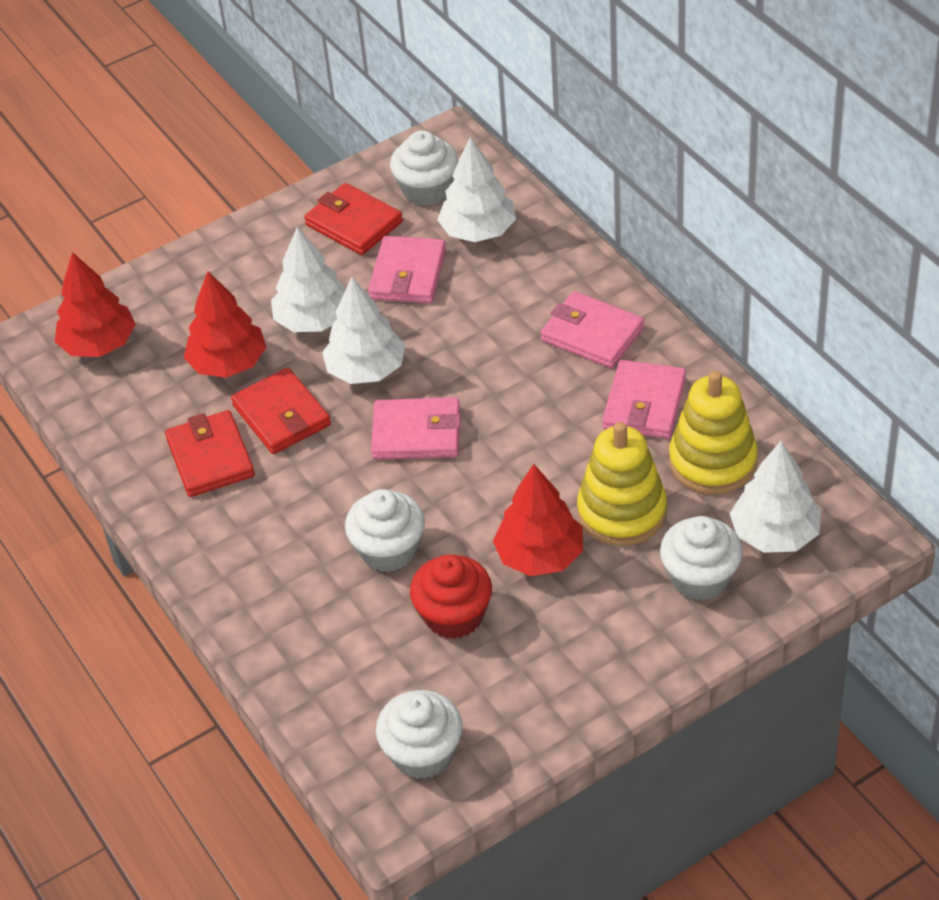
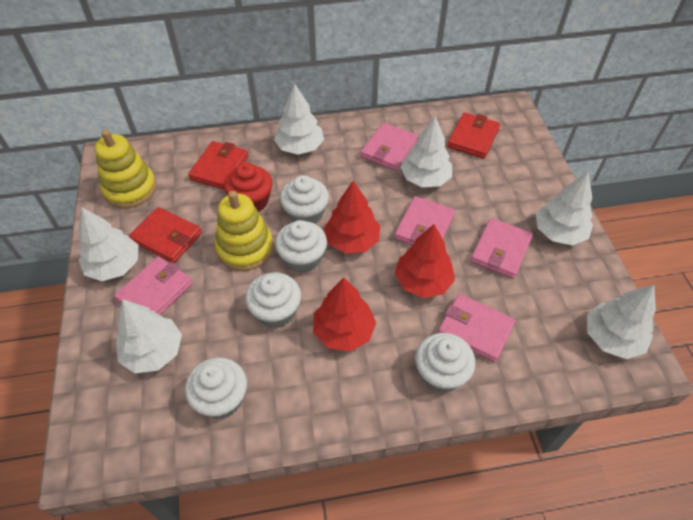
pink wallet: 4 -> 5
white cupcake: 4 -> 5
white tree: 4 -> 6

